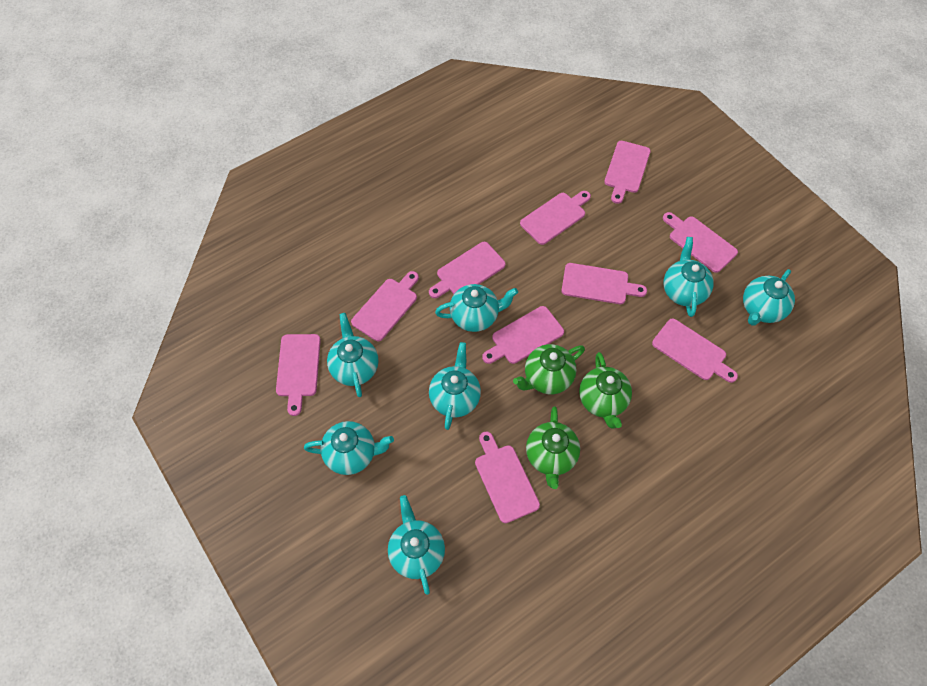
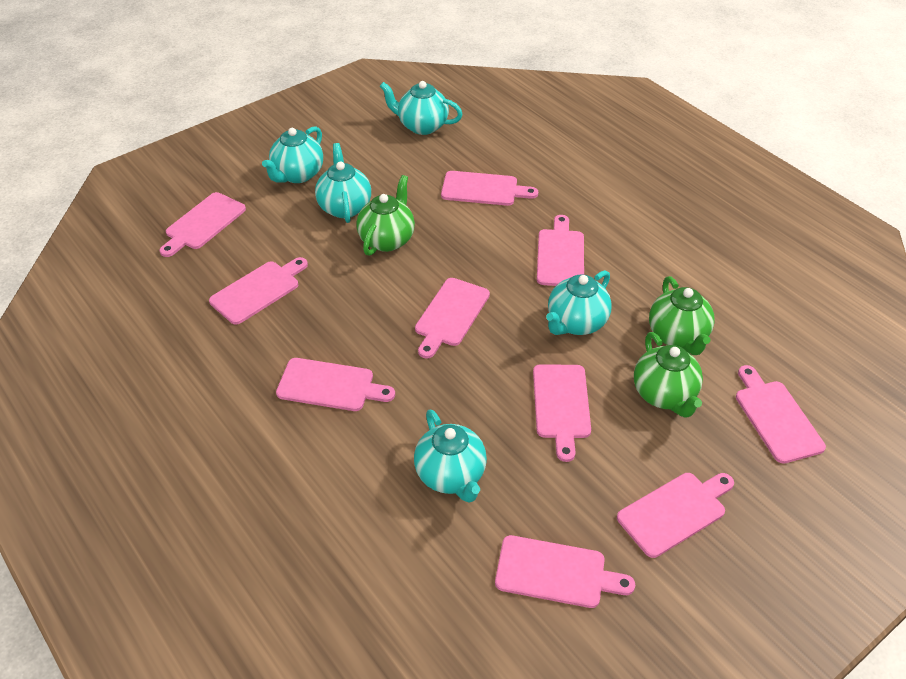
turquoise teapot: 7 -> 5

